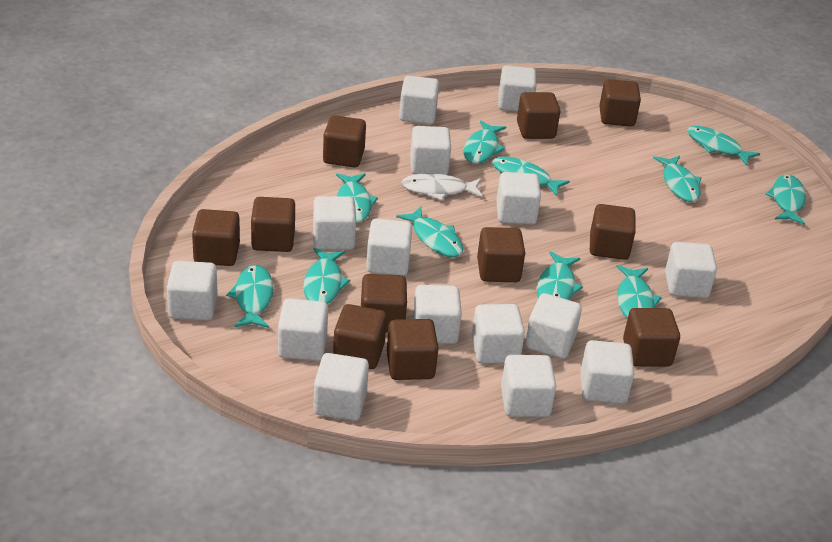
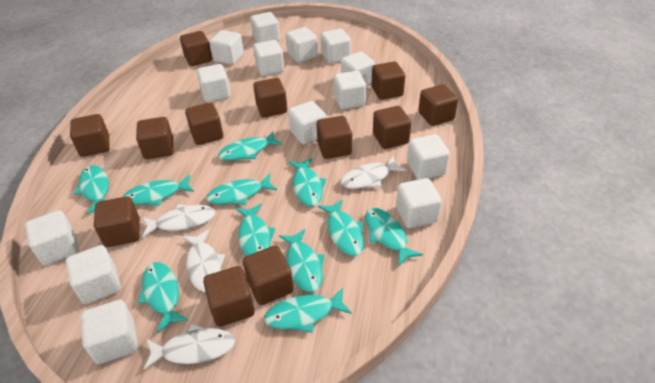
brown cube: 11 -> 12
white cube: 15 -> 14
white fish: 1 -> 4

